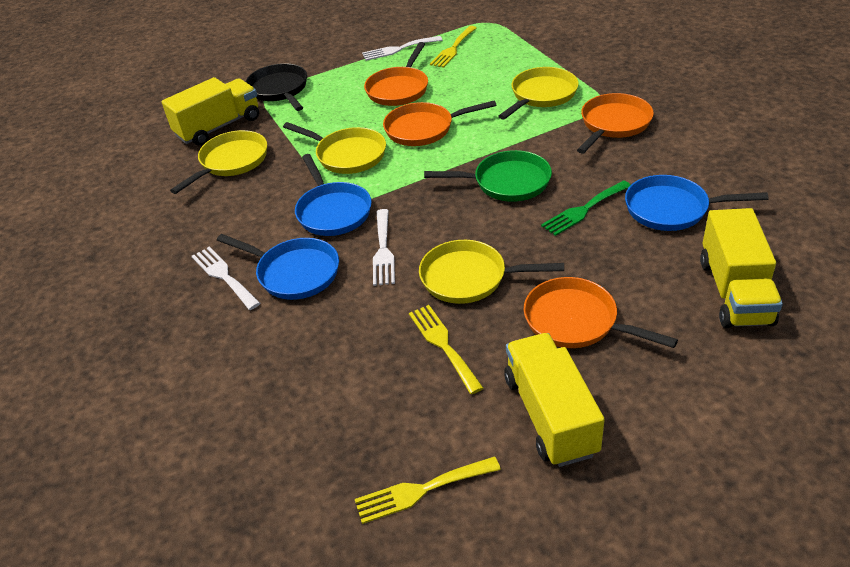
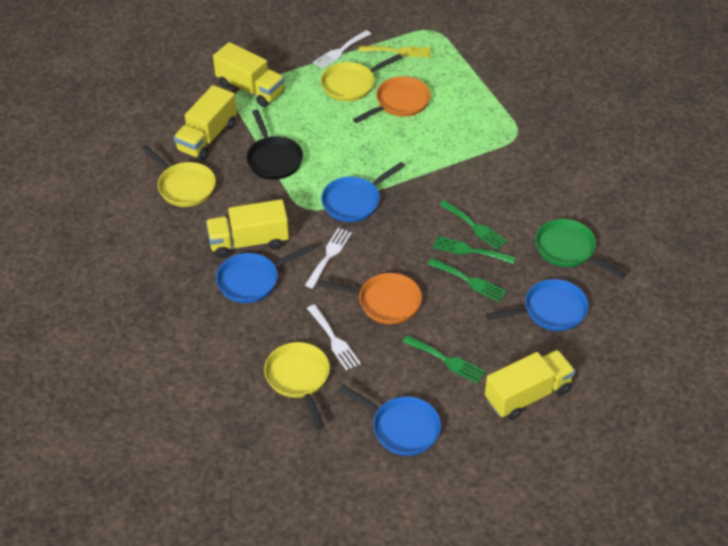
blue pan: 3 -> 4
green fork: 1 -> 4
orange pan: 4 -> 2
yellow fork: 3 -> 1
yellow pan: 4 -> 3
yellow truck: 3 -> 4

